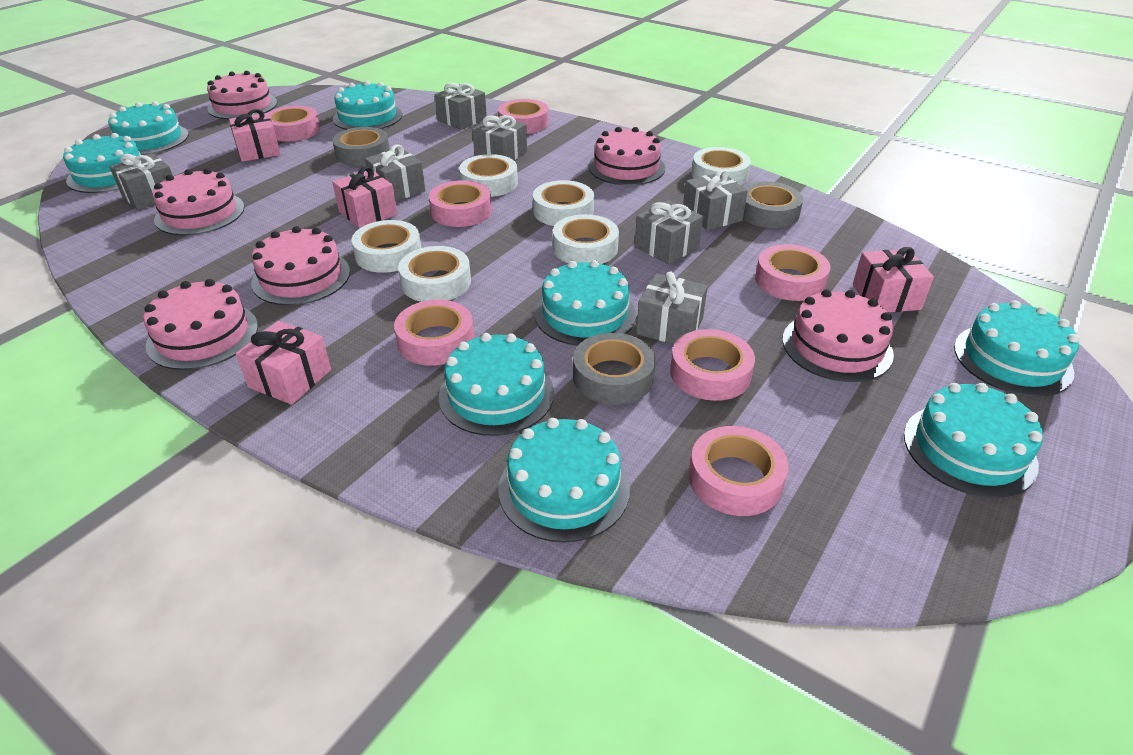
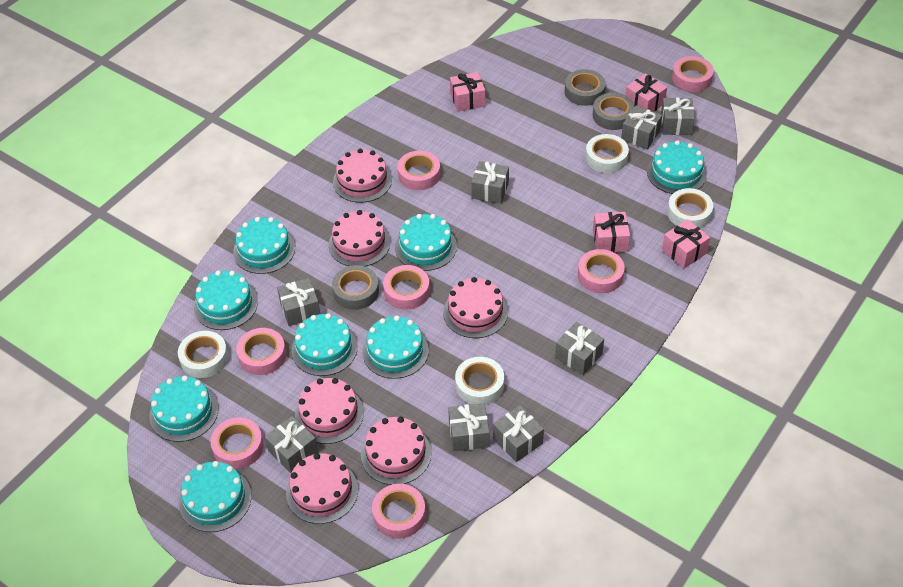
grey gift: 7 -> 8
white tape: 6 -> 4

